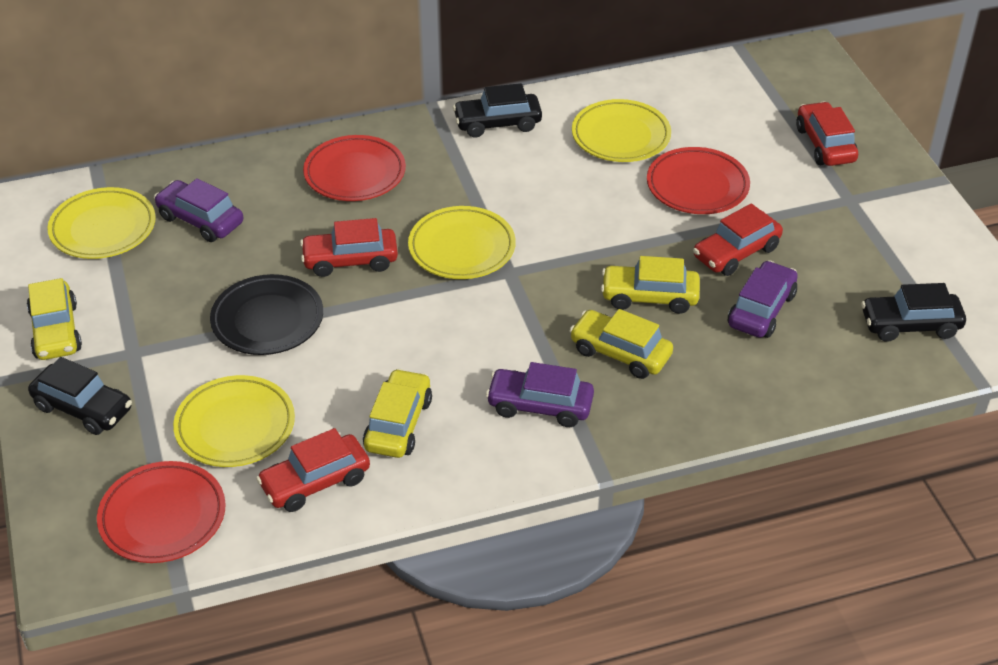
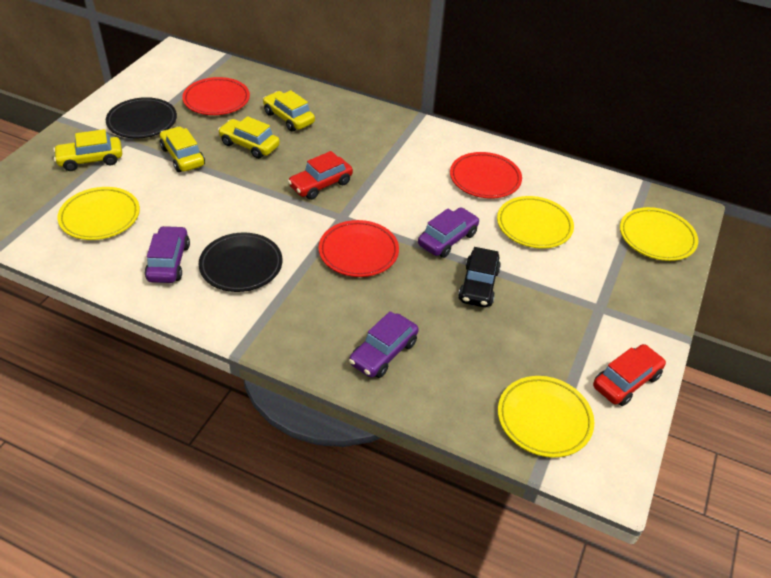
black car: 3 -> 1
black plate: 1 -> 2
red car: 4 -> 2

